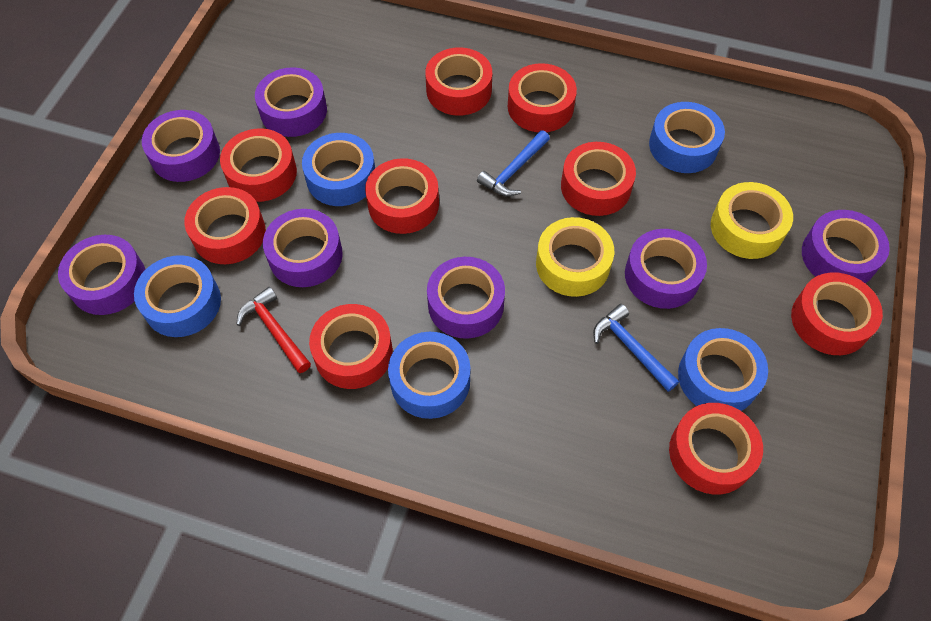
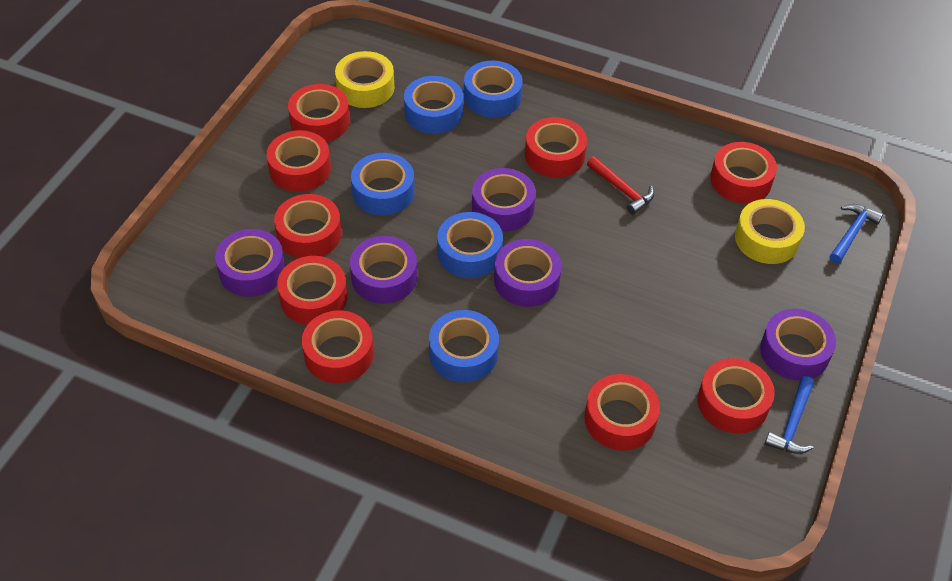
purple tape: 7 -> 5

